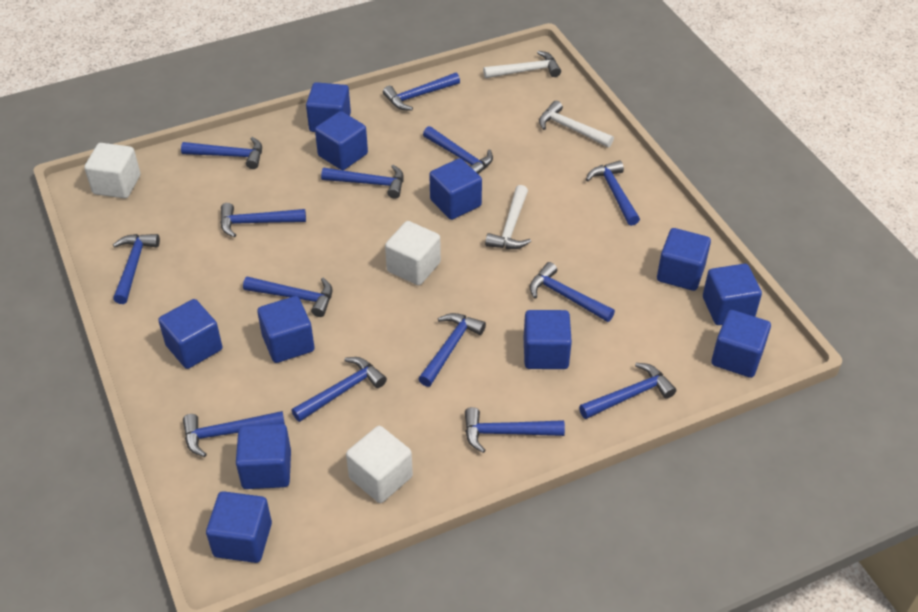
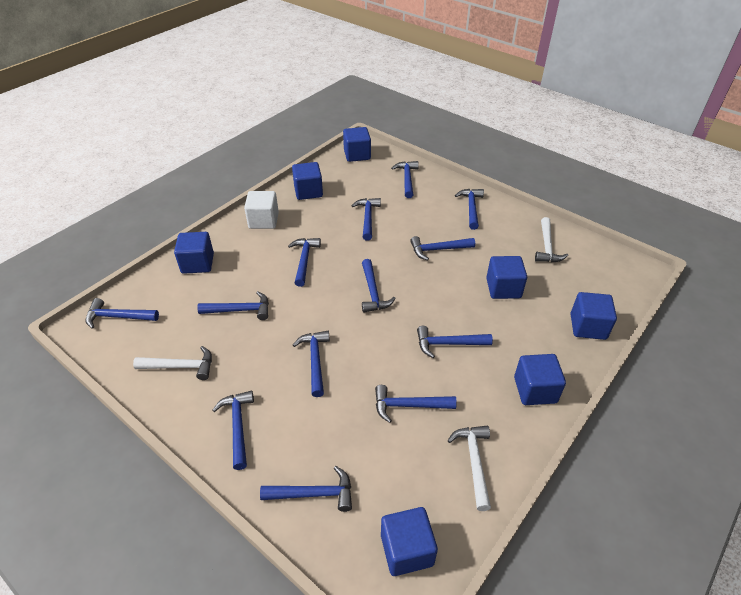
blue cube: 11 -> 7
blue hammer: 14 -> 13
white cube: 3 -> 1

